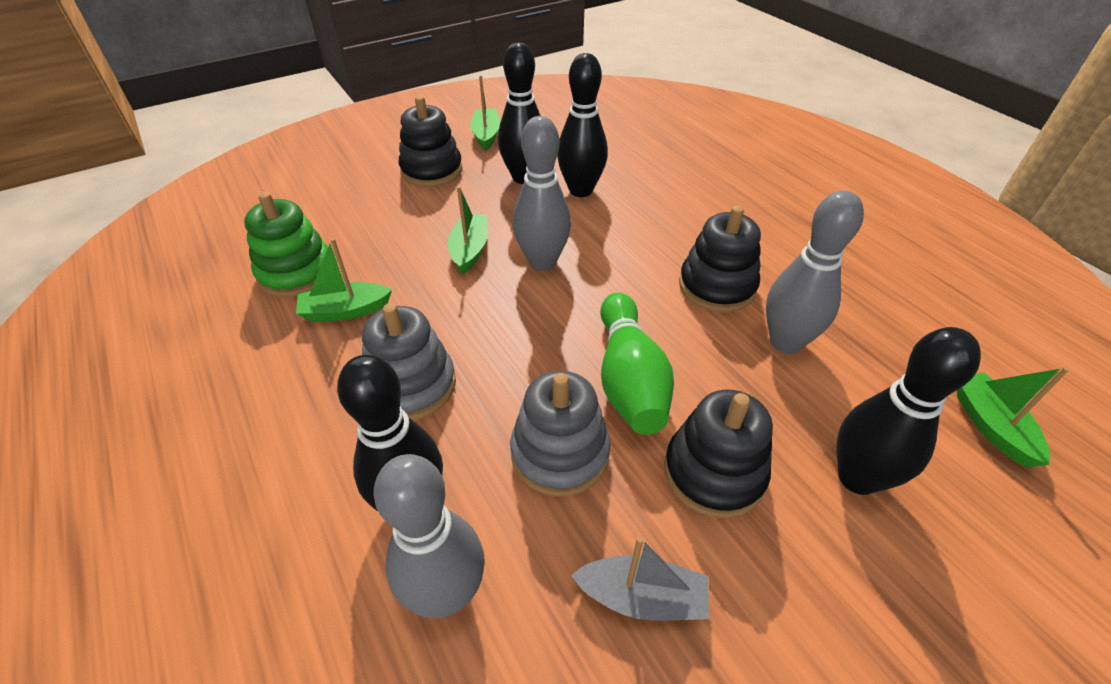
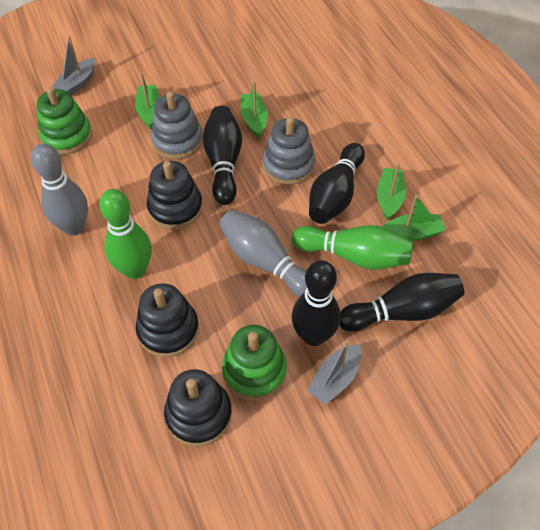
green bowling pin: 1 -> 2
green stacking toy: 1 -> 2
grey boat: 1 -> 2
grey bowling pin: 3 -> 2

